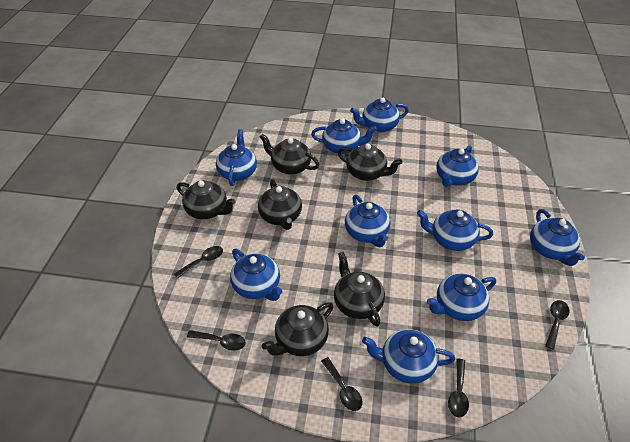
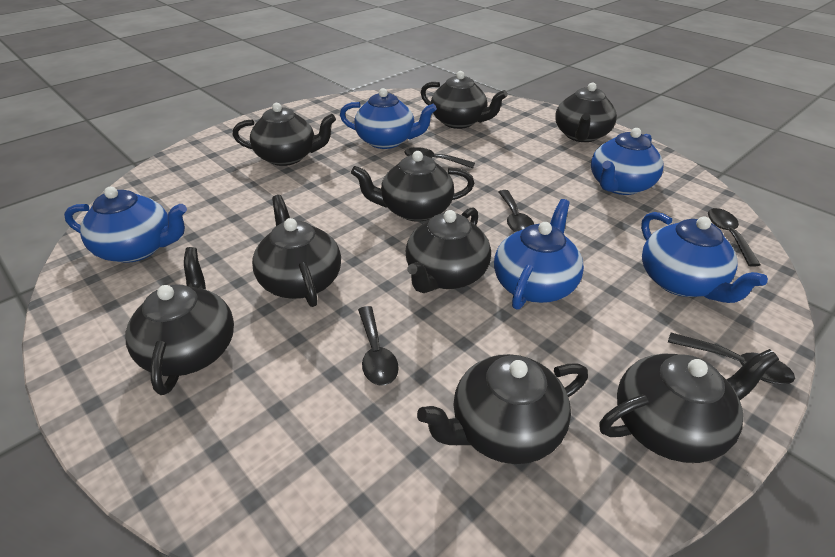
black teapot: 6 -> 9
blue teapot: 10 -> 5

